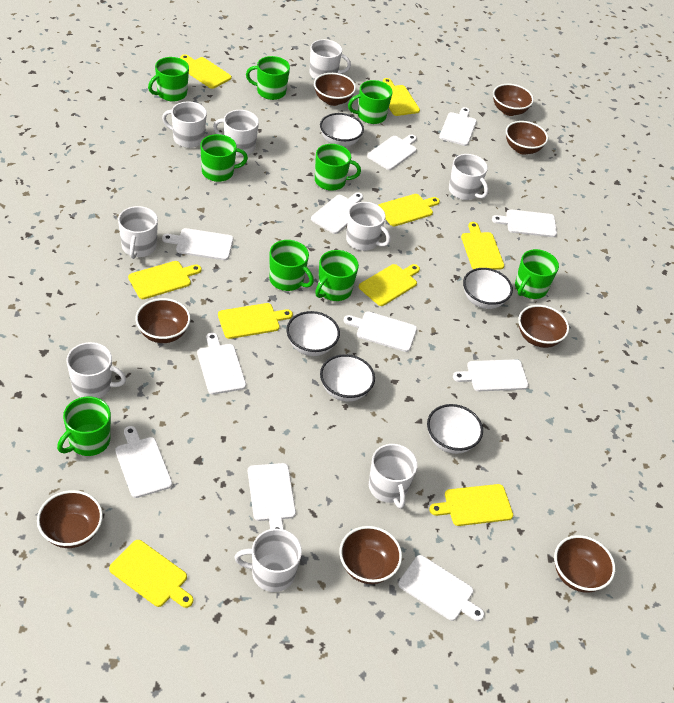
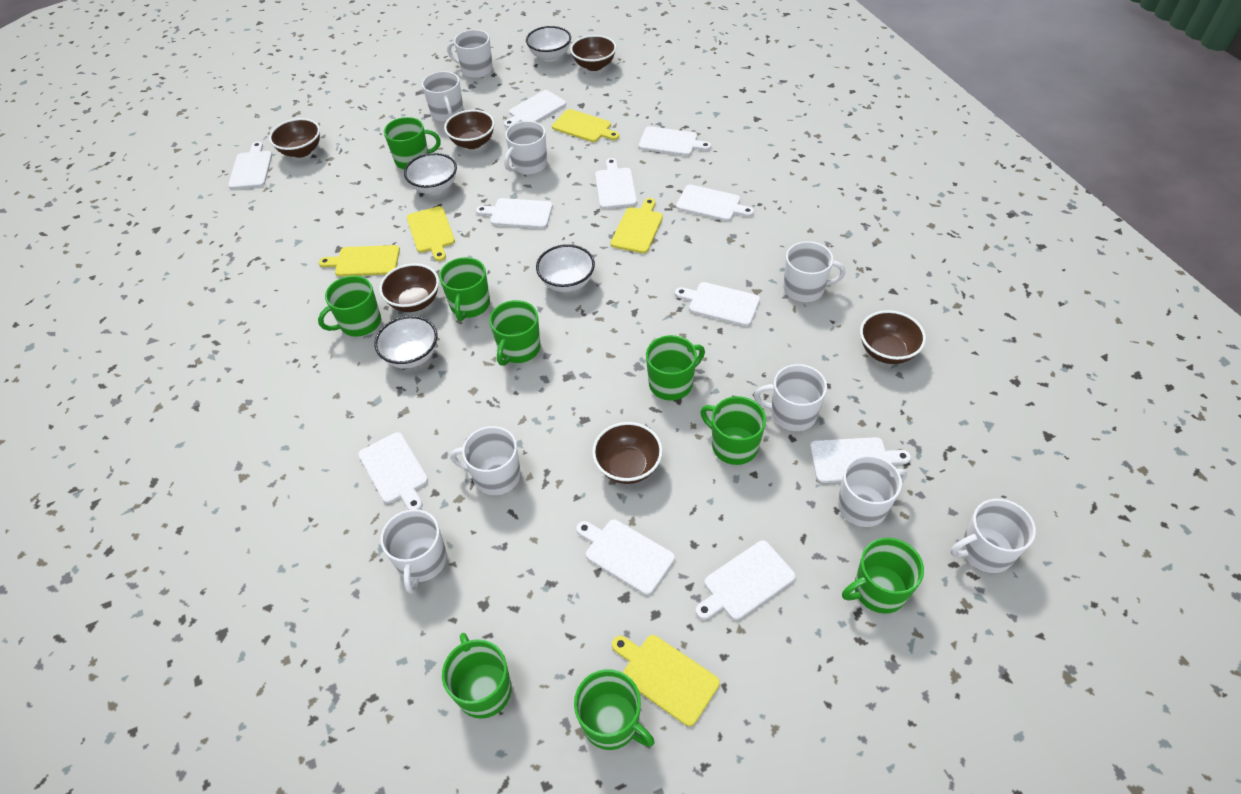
brown bowl: 8 -> 6
white bowl: 5 -> 4
yellow cutting board: 9 -> 5

